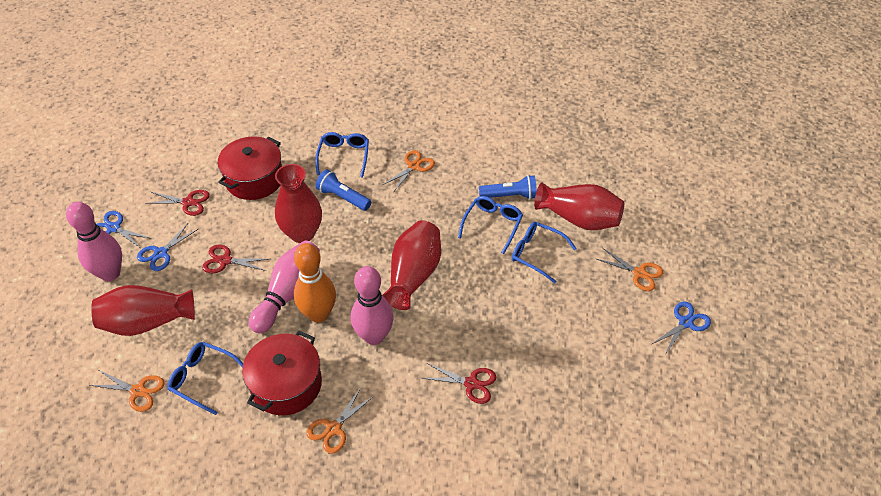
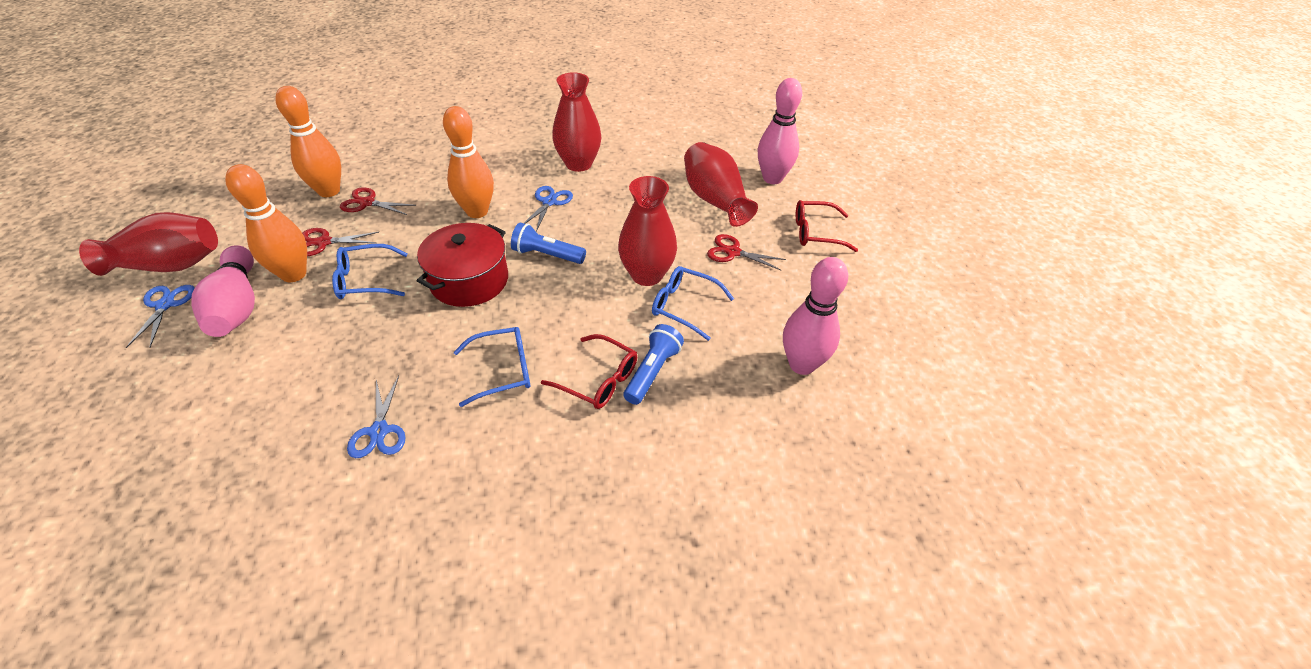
blue glasses: 4 -> 3
orange bowling pin: 1 -> 3
orange scissors: 4 -> 0
red glasses: 0 -> 2
red pot: 2 -> 1

